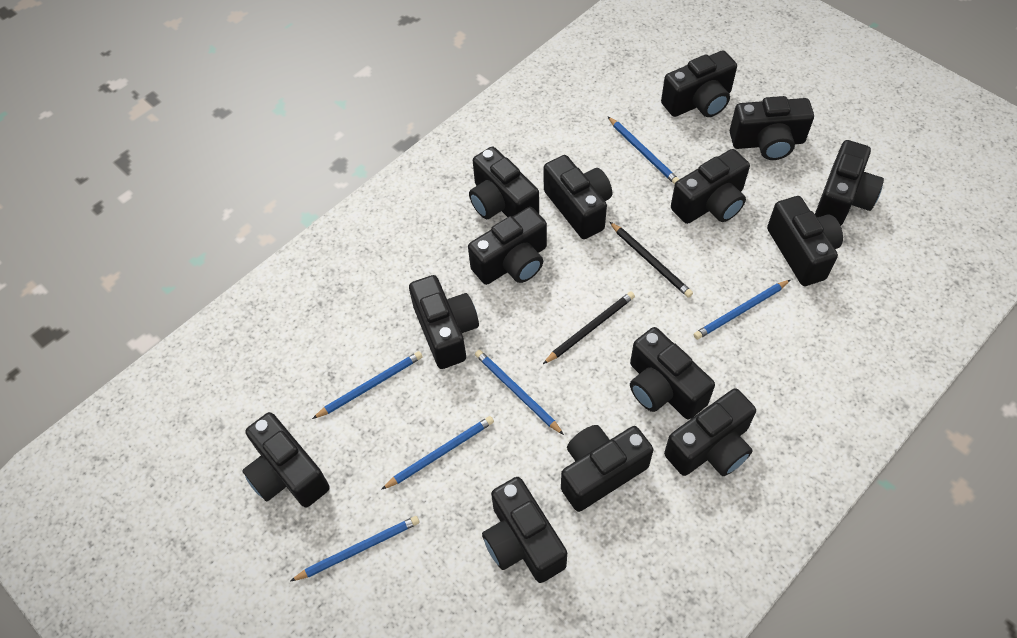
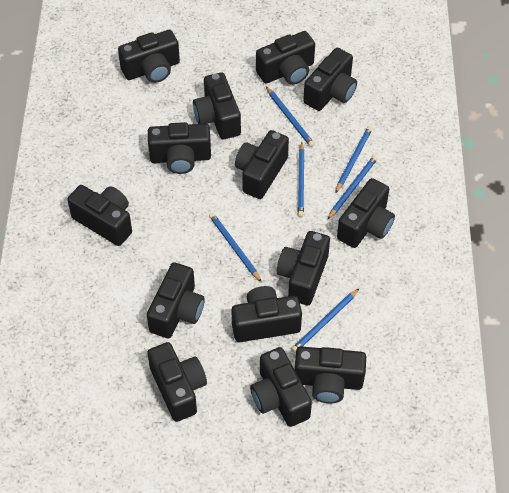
black pencil: 2 -> 0

